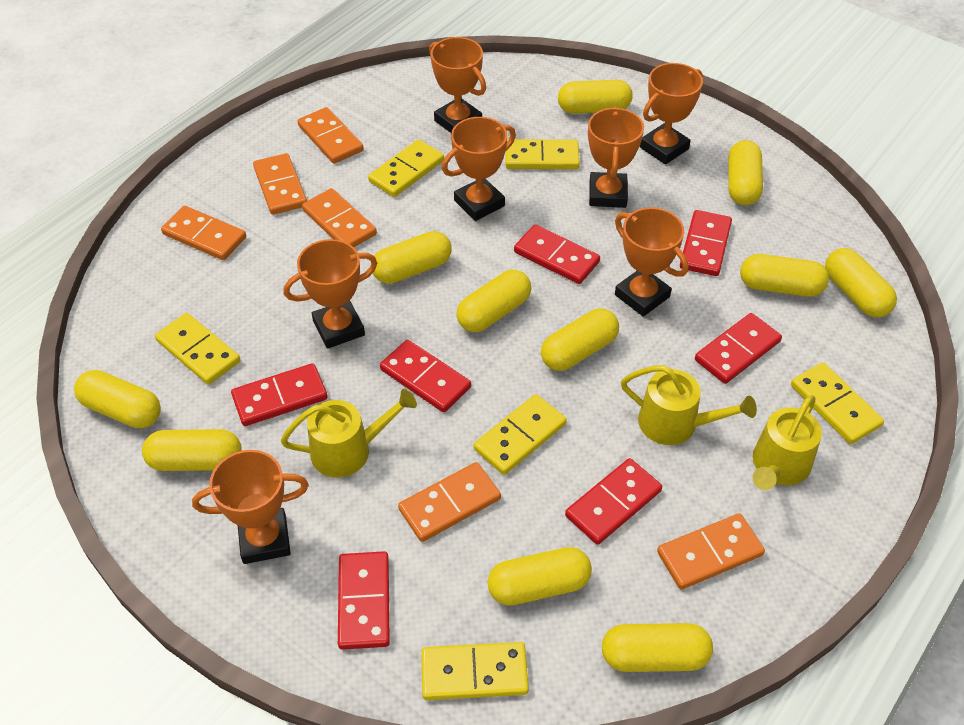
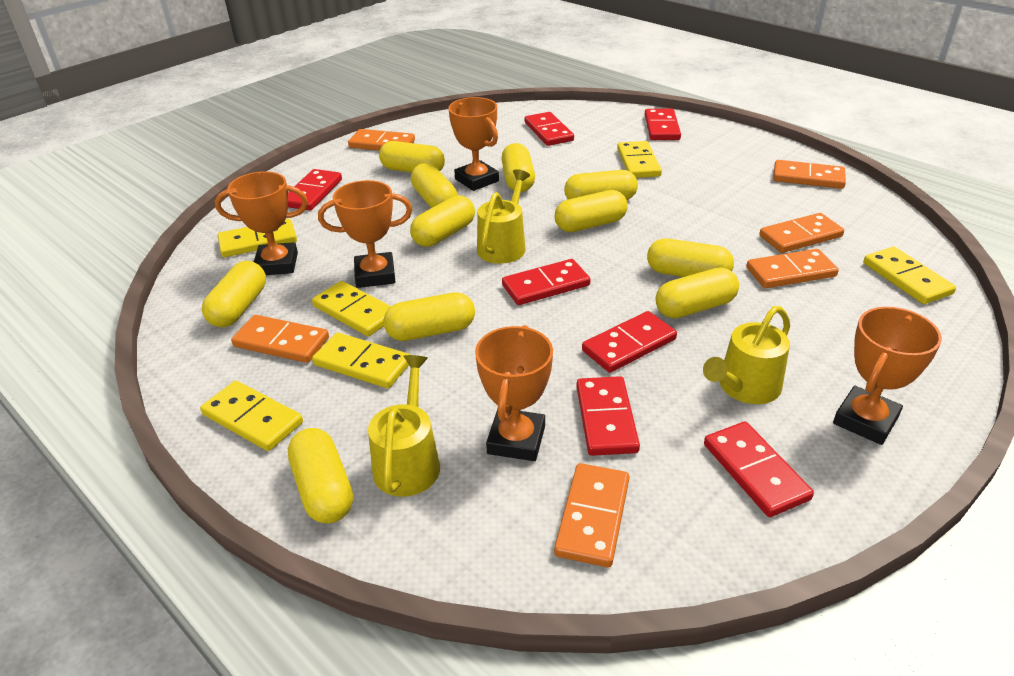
orange trophy: 7 -> 5

